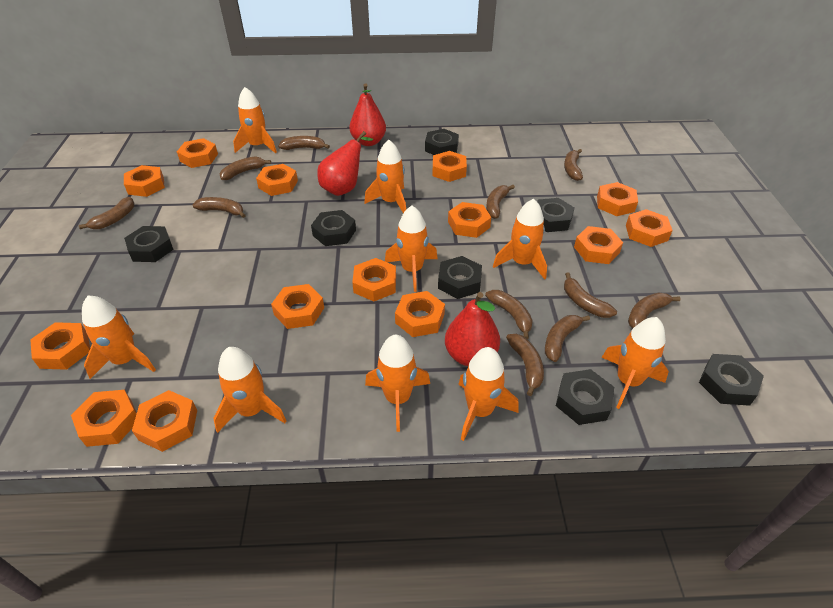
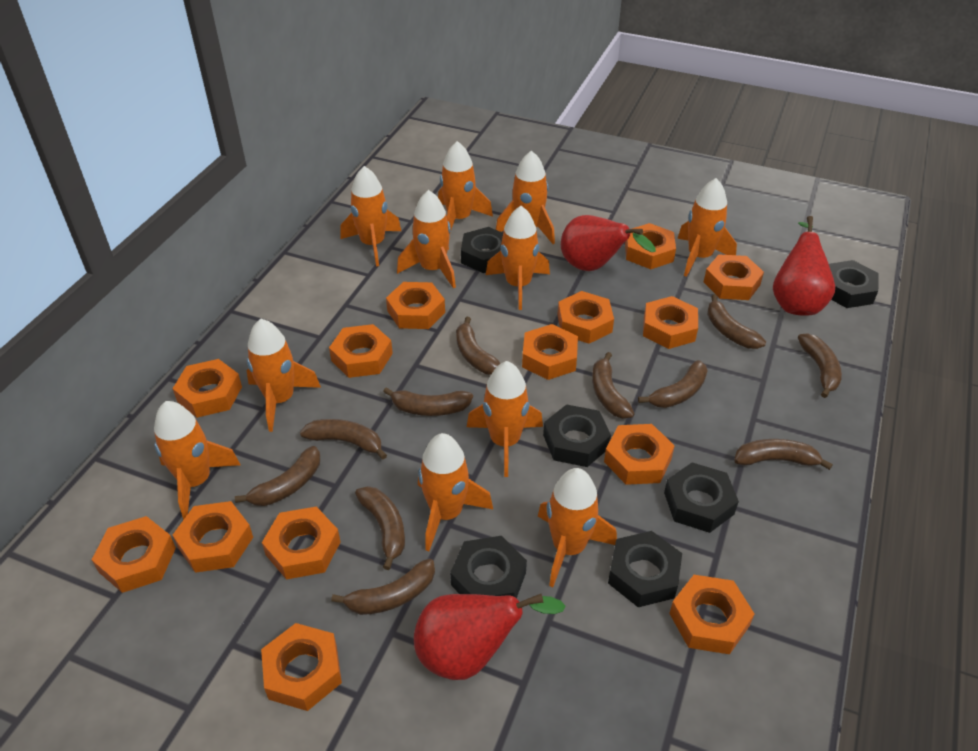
black nut: 7 -> 6
orange rocket: 9 -> 11

